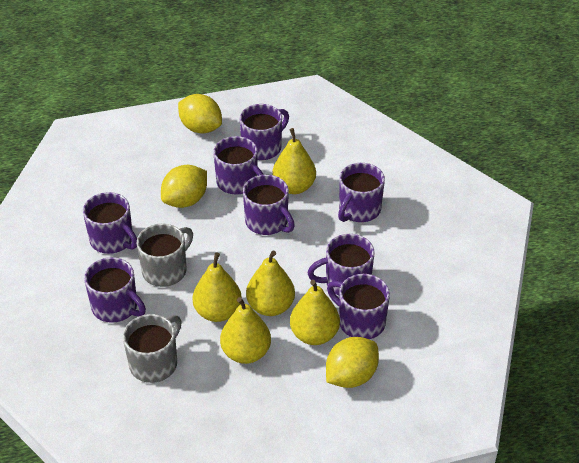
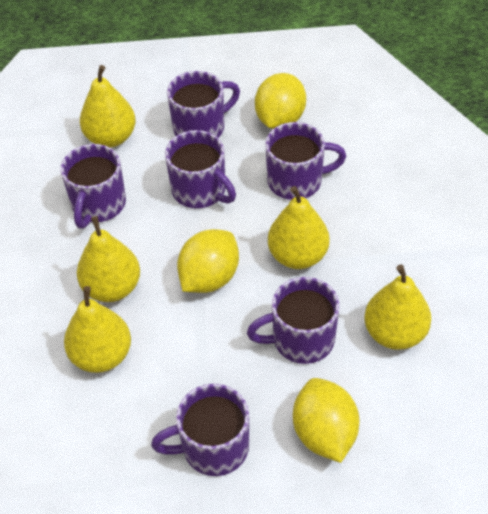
grey mug: 2 -> 0
purple mug: 8 -> 6

